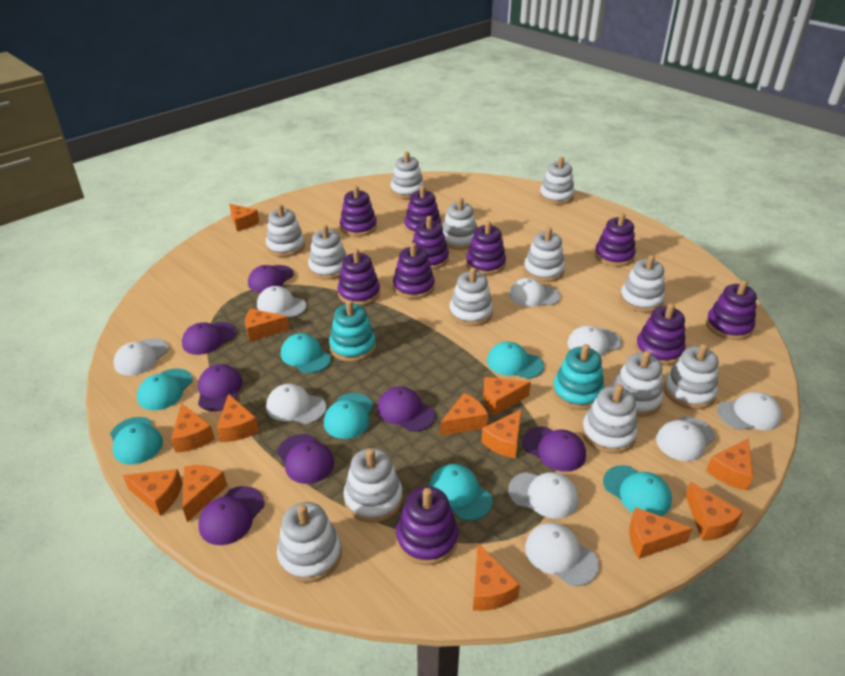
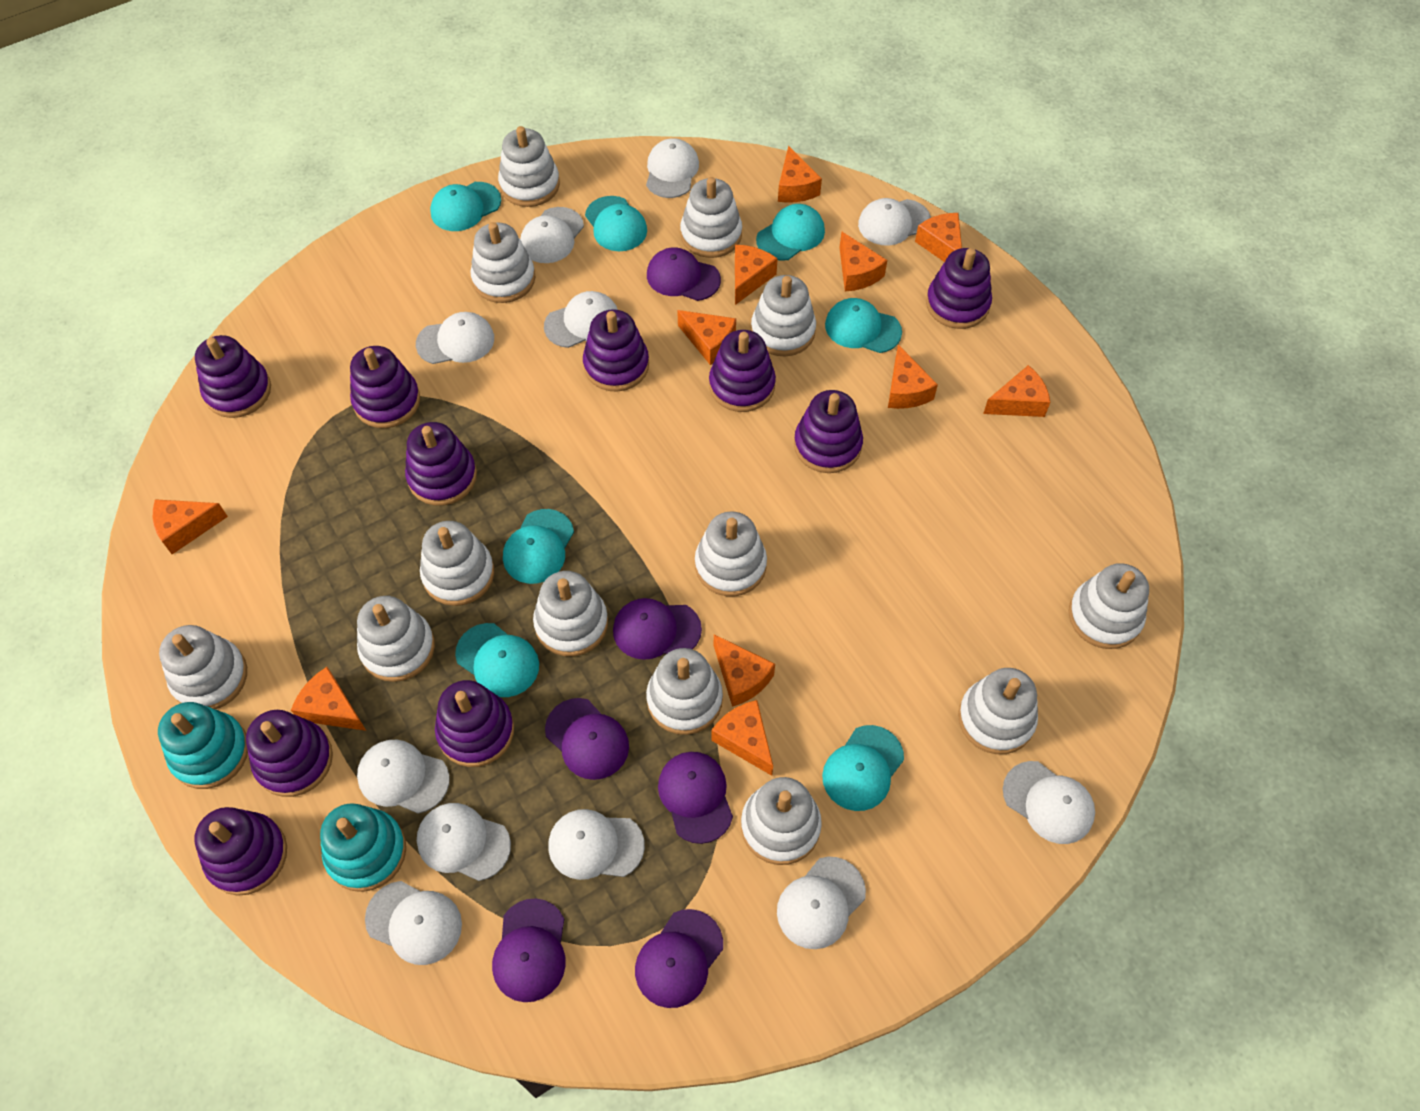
orange cheese: 13 -> 11
purple cap: 7 -> 6
white cap: 9 -> 11

